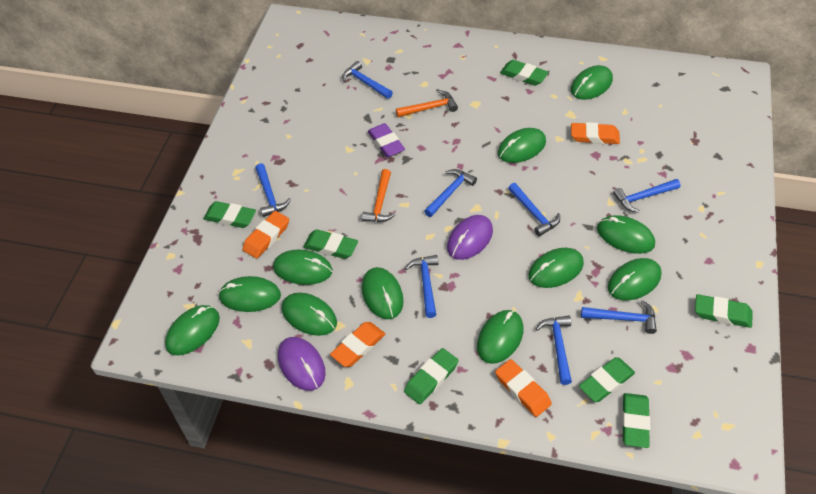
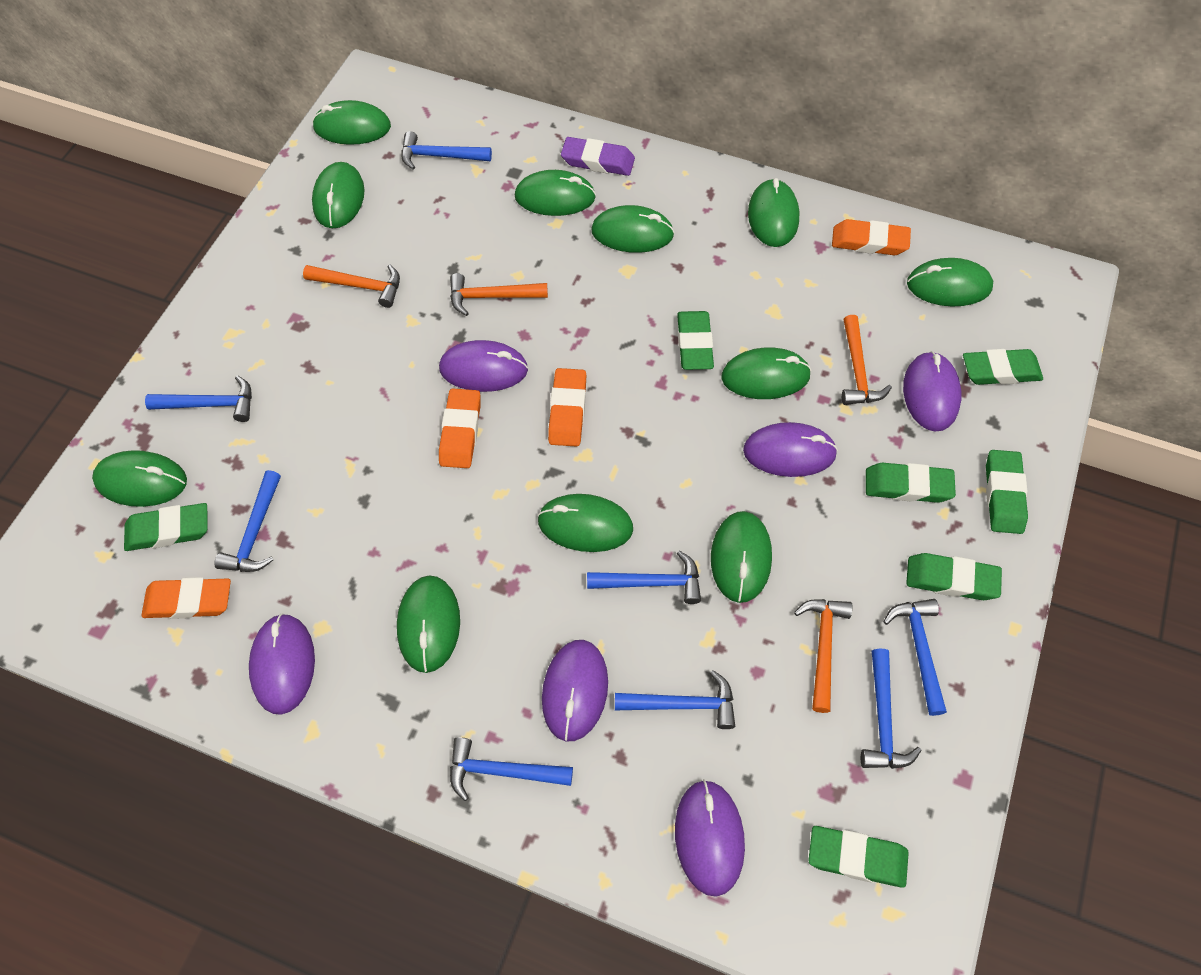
orange hammer: 2 -> 4
purple mouse: 2 -> 6

